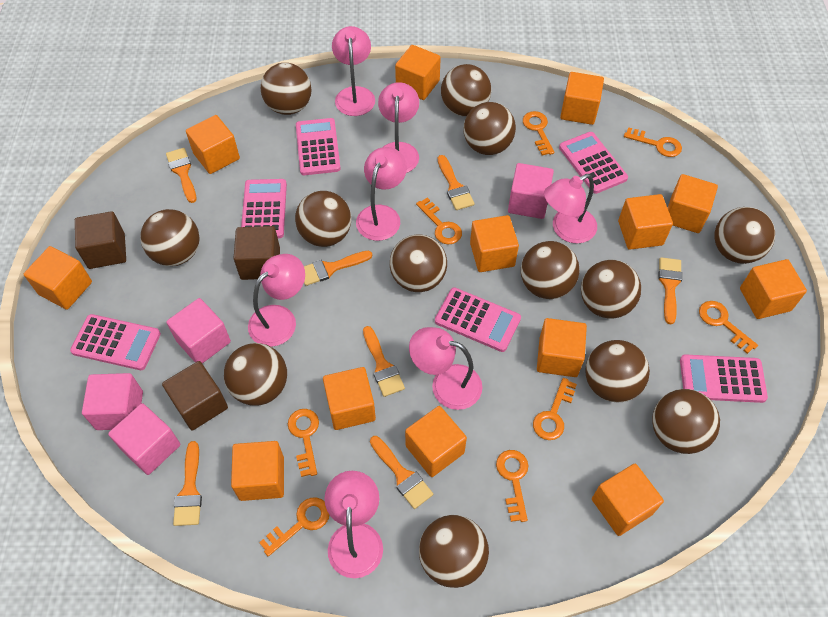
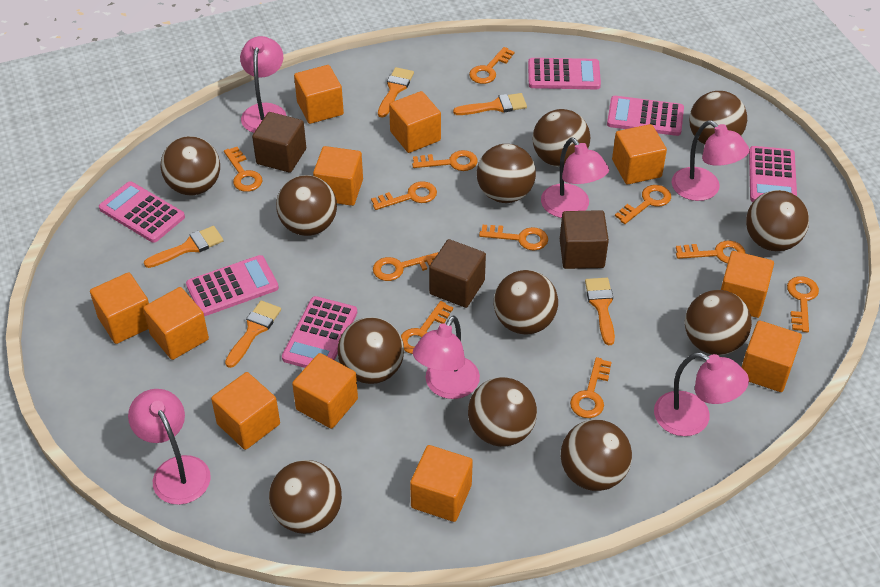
brown ball: 13 -> 12
orange brush: 7 -> 5
orange cube: 13 -> 11
orange key: 8 -> 11
pink cube: 4 -> 0
pink lamp: 7 -> 6

